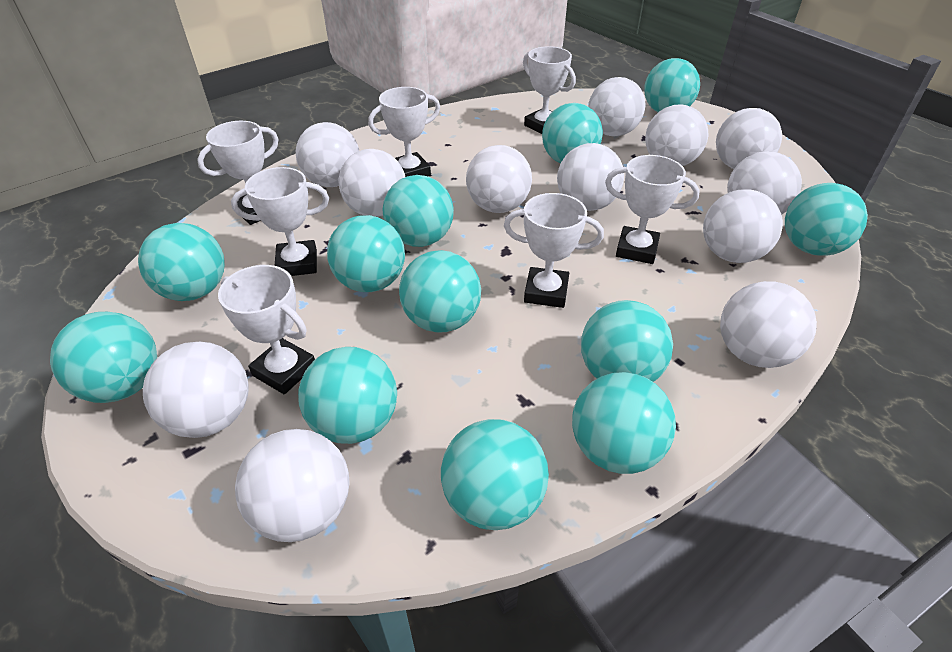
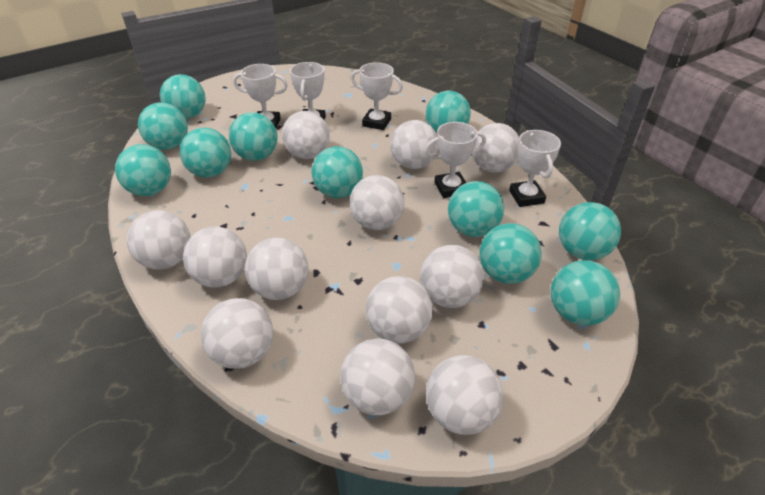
turquoise ball: 12 -> 11
white trophy: 7 -> 5

